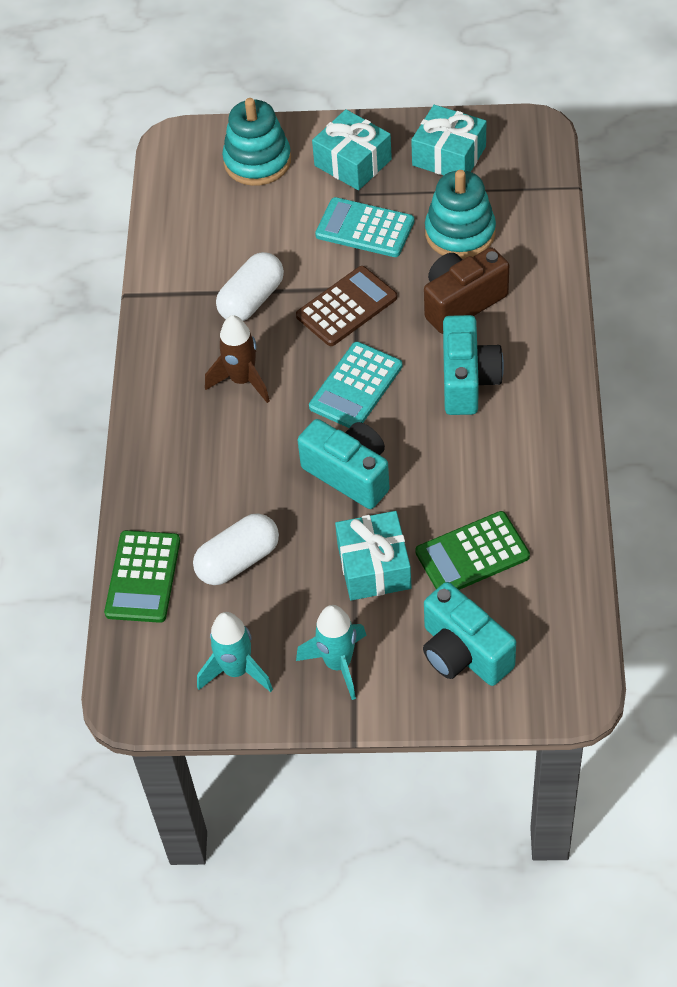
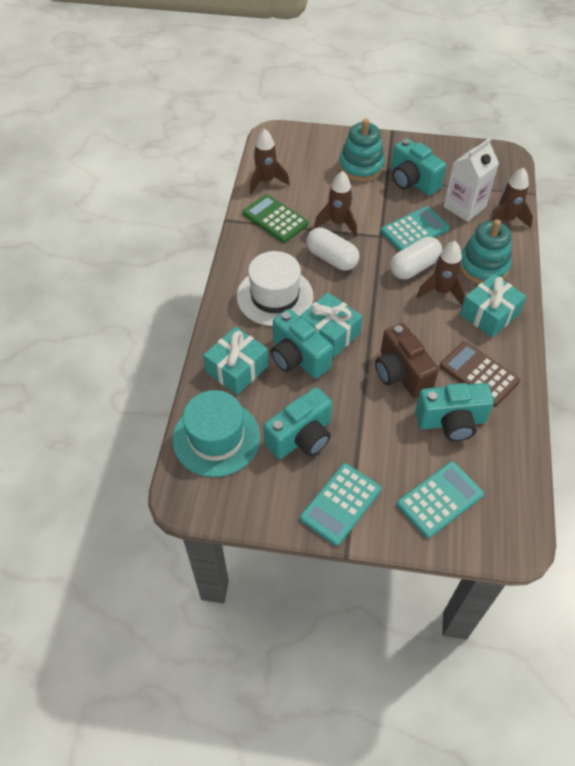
brown rocket: 1 -> 4
green calculator: 2 -> 1
turquoise calculator: 2 -> 3
turquoise camera: 3 -> 4
turquoise hat: 0 -> 1
turquoise rocket: 2 -> 0
white carton: 0 -> 1
white hat: 0 -> 1

